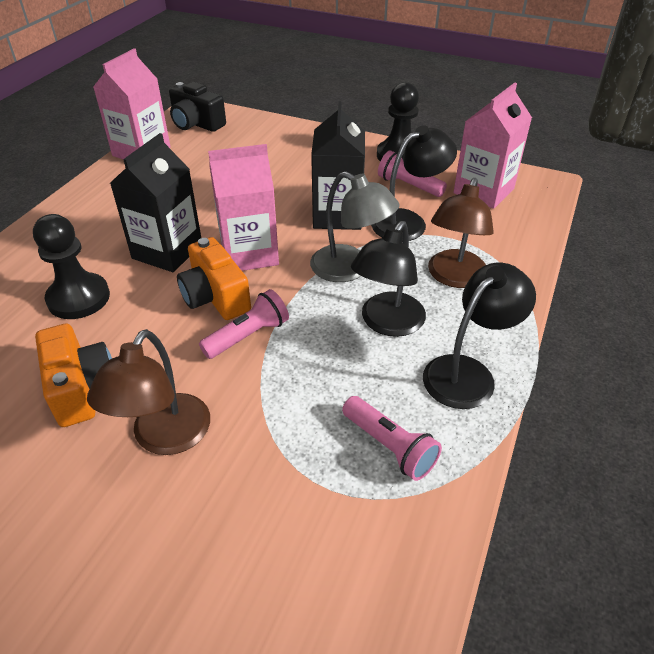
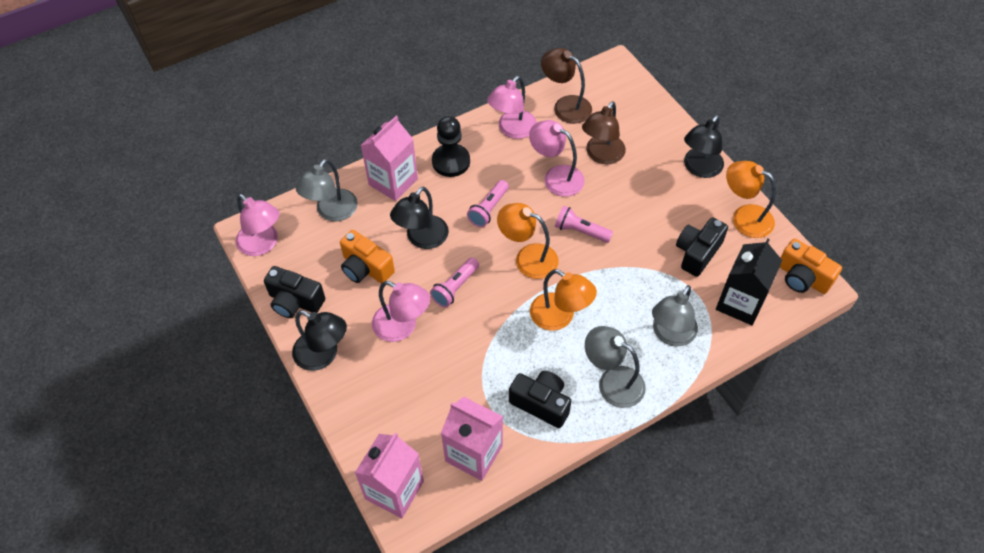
black camera: 1 -> 3
black carton: 2 -> 1
black pawn: 2 -> 1
grey lamp: 1 -> 3
orange lamp: 0 -> 3
pink lamp: 0 -> 4

